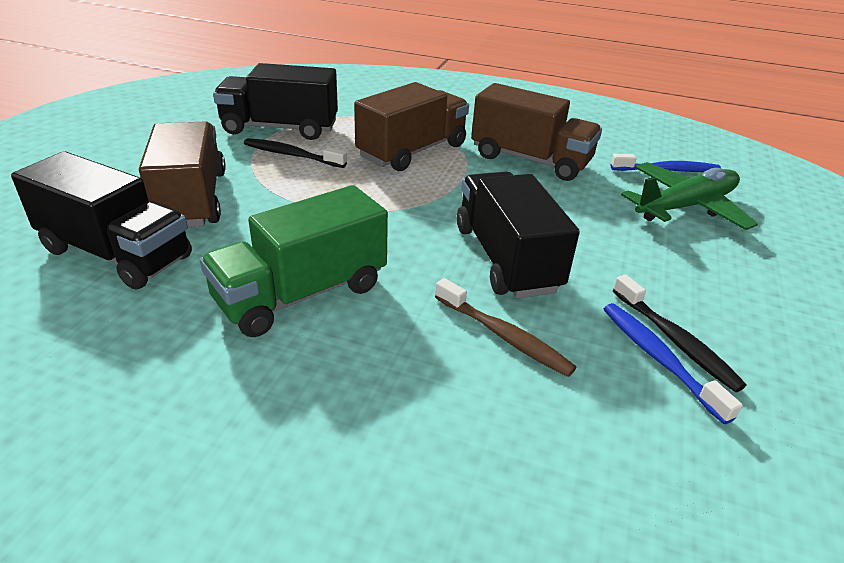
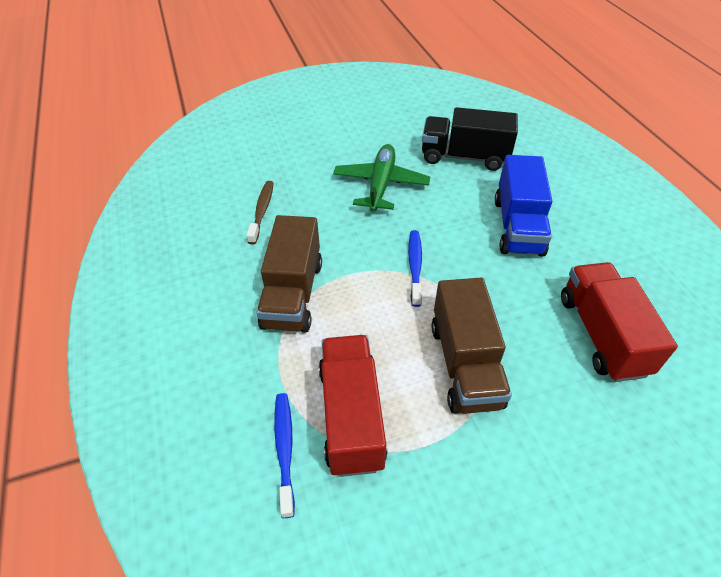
black toothbrush: 2 -> 0
black truck: 3 -> 1
blue truck: 0 -> 1
brown truck: 3 -> 2
green truck: 1 -> 0
red truck: 0 -> 2

